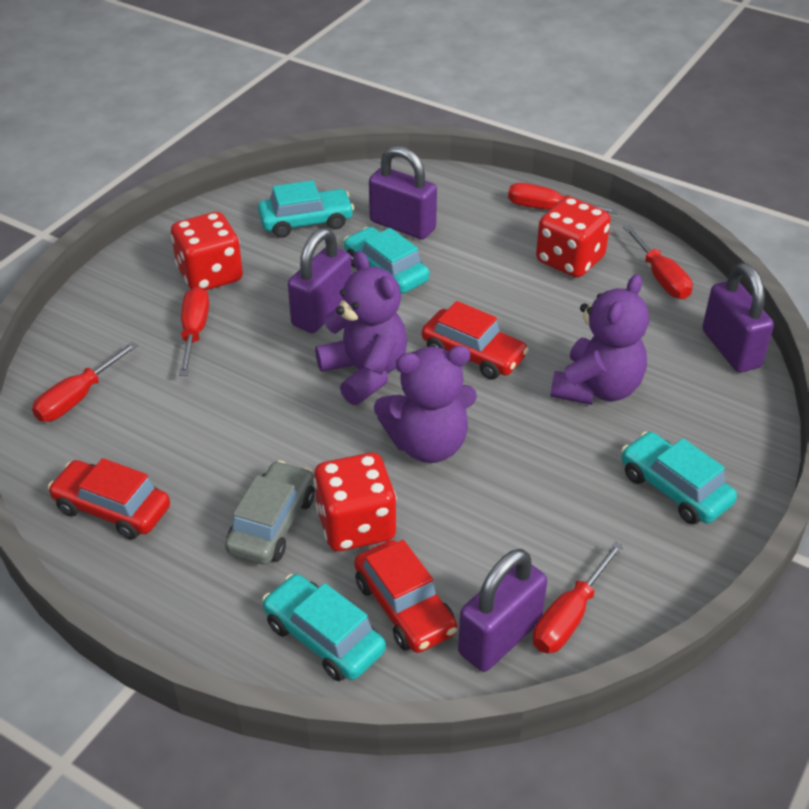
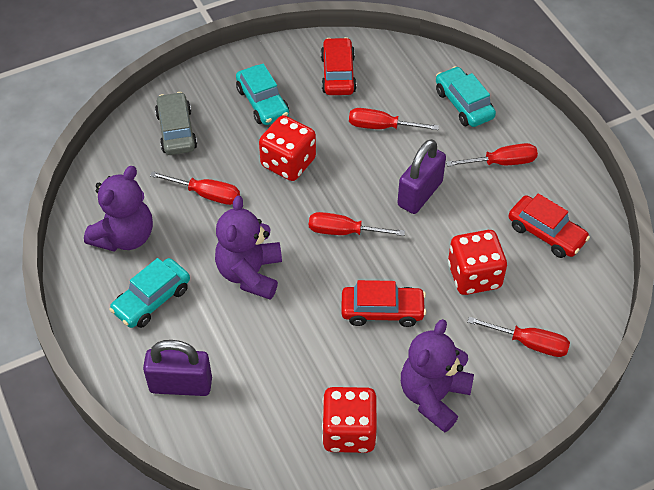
purple padlock: 4 -> 2
turquoise car: 4 -> 3

